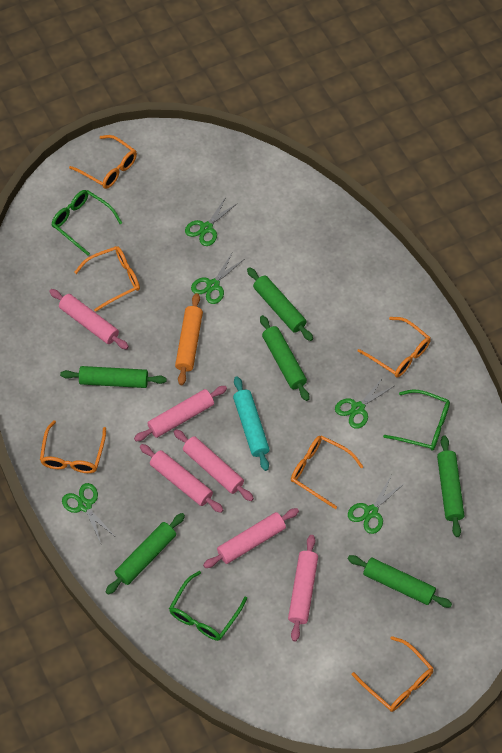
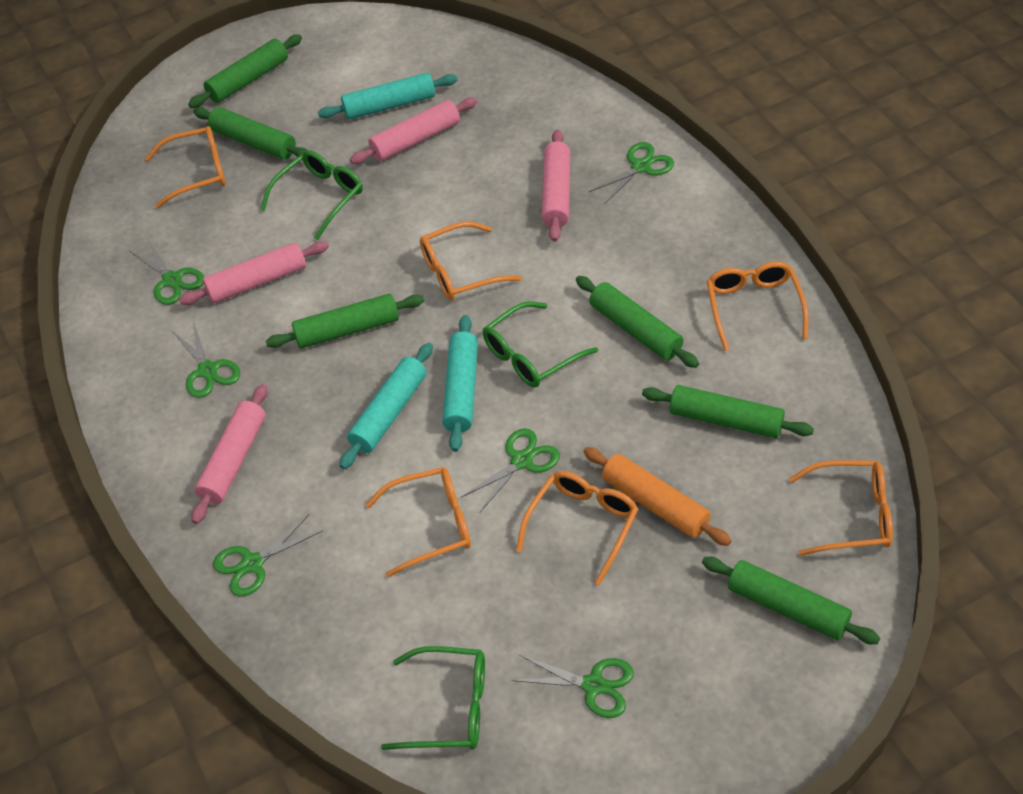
green scissors: 5 -> 6
pink rolling pin: 6 -> 4
turquoise rolling pin: 1 -> 3

